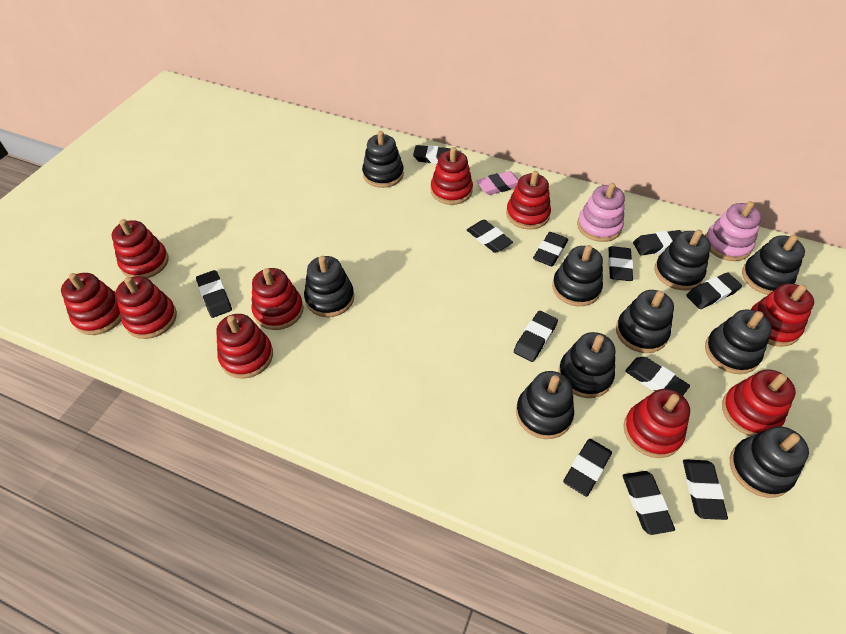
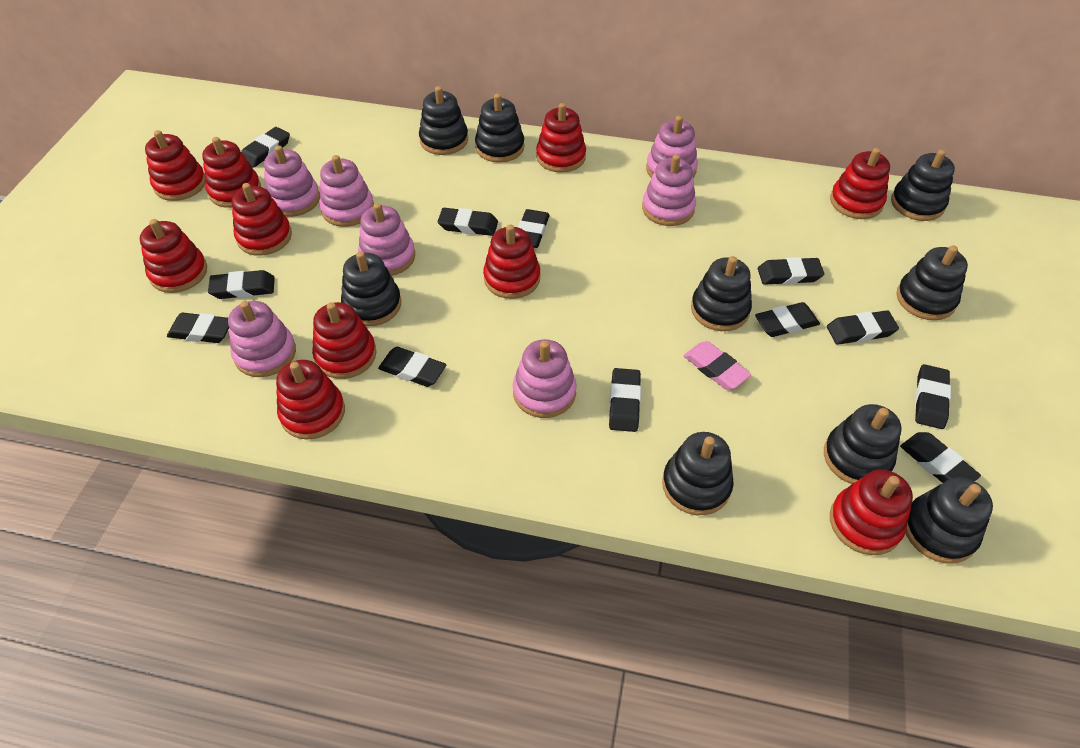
black stacking toy: 10 -> 9
pink stacking toy: 2 -> 7

